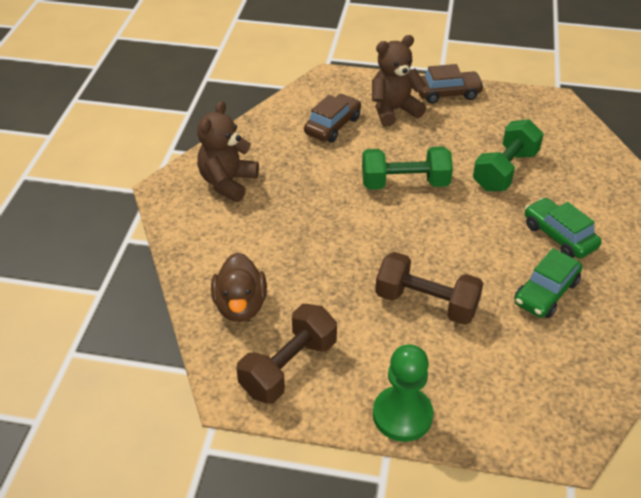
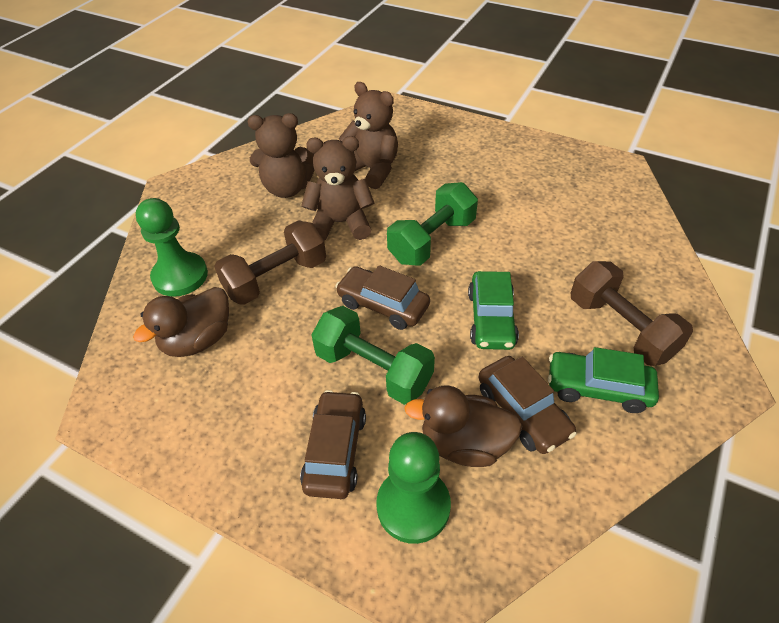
brown car: 2 -> 3
brown duck: 1 -> 2
brown teddy bear: 2 -> 3
green pawn: 1 -> 2

